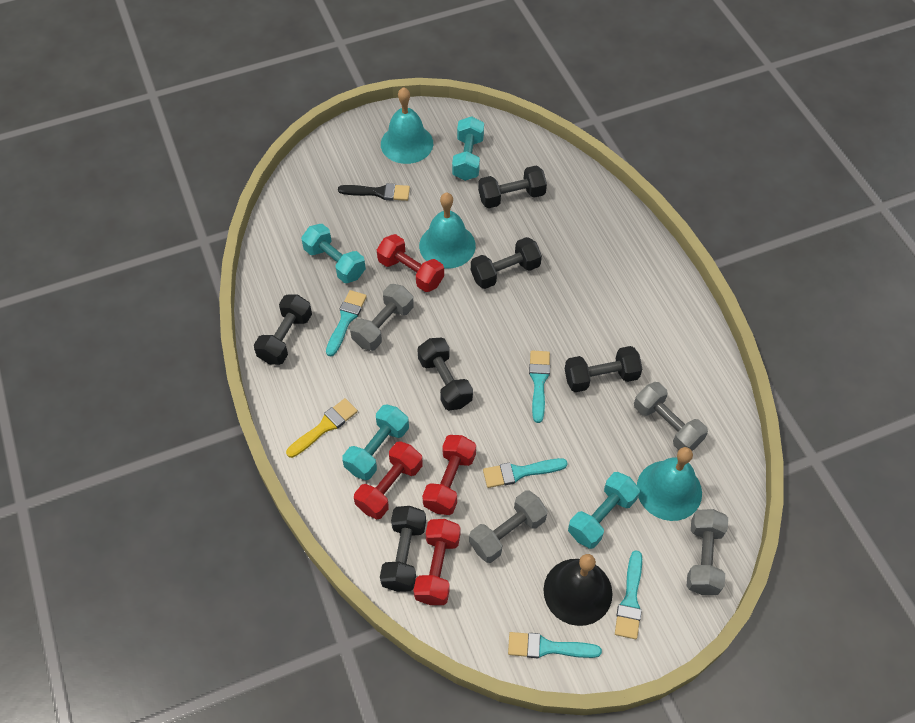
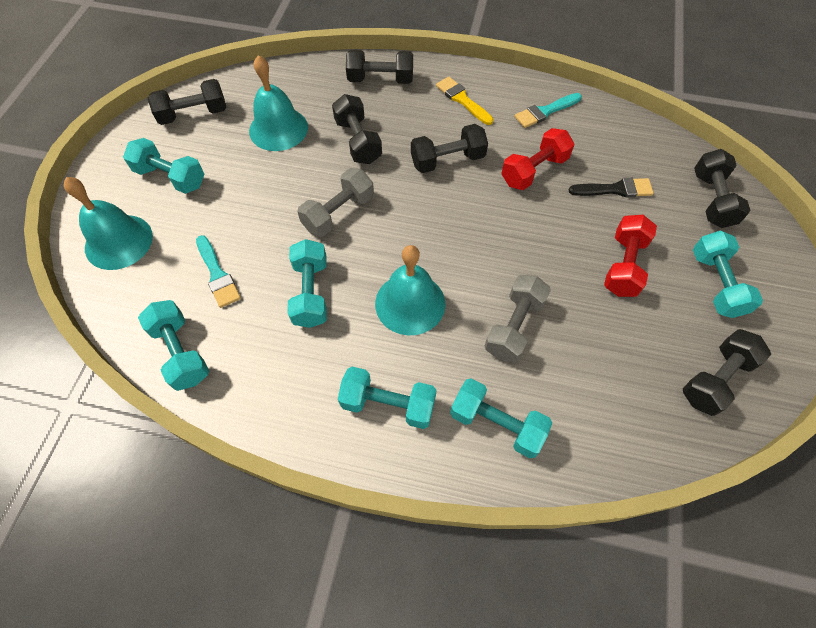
black bell: 1 -> 0
grey dumbbell: 4 -> 2
red dumbbell: 4 -> 2
turquoise brush: 5 -> 2
turquoise dumbbell: 4 -> 6

